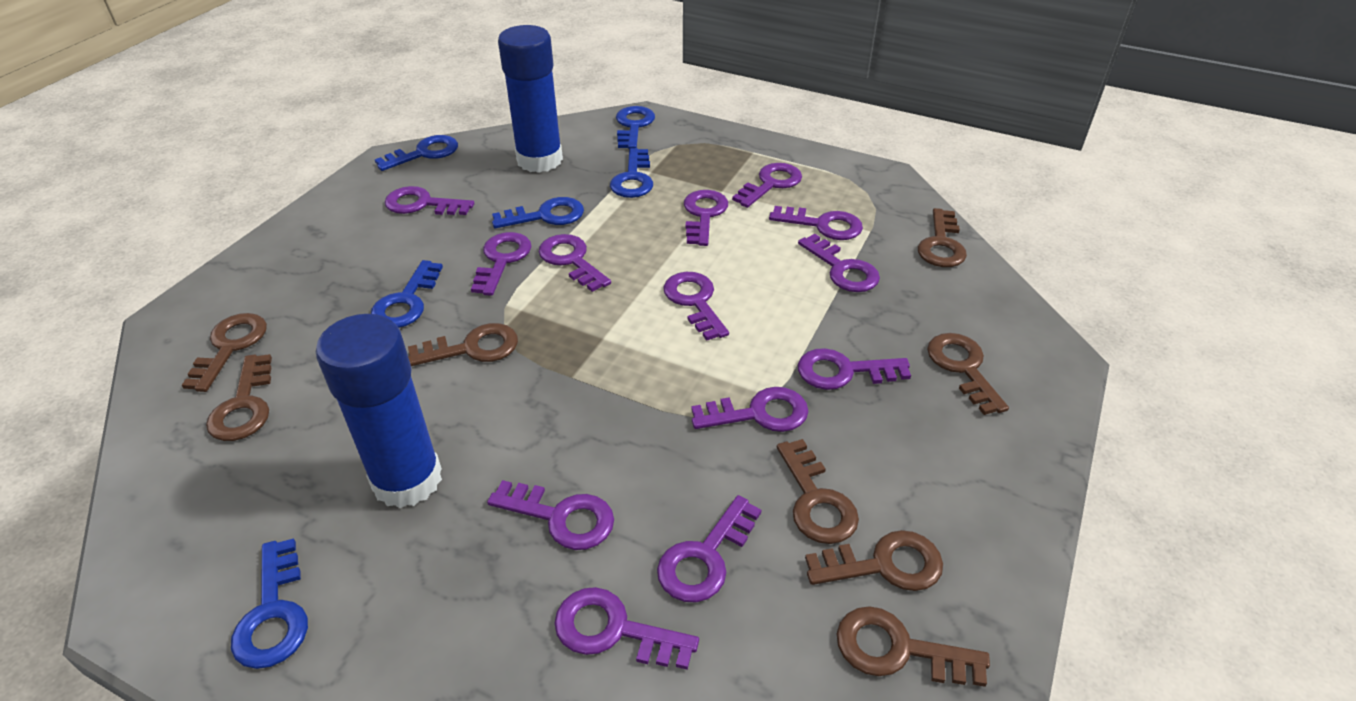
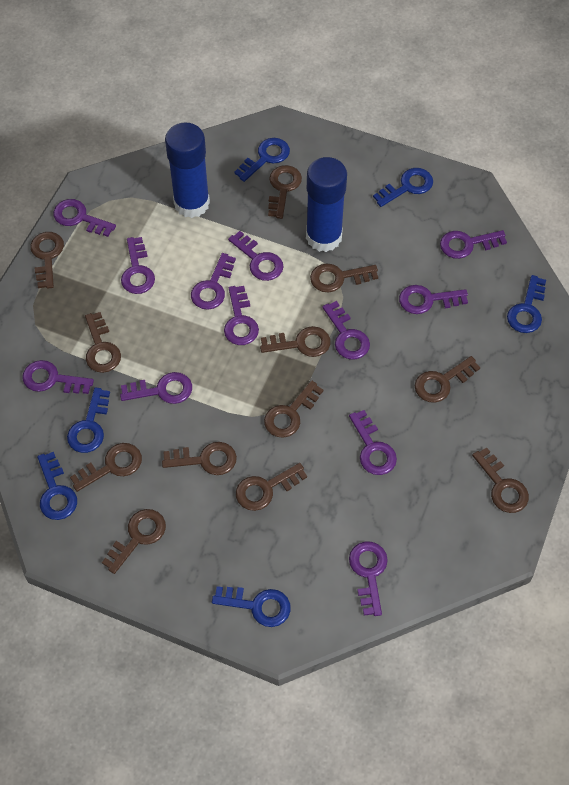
brown key: 8 -> 12
purple key: 13 -> 12

